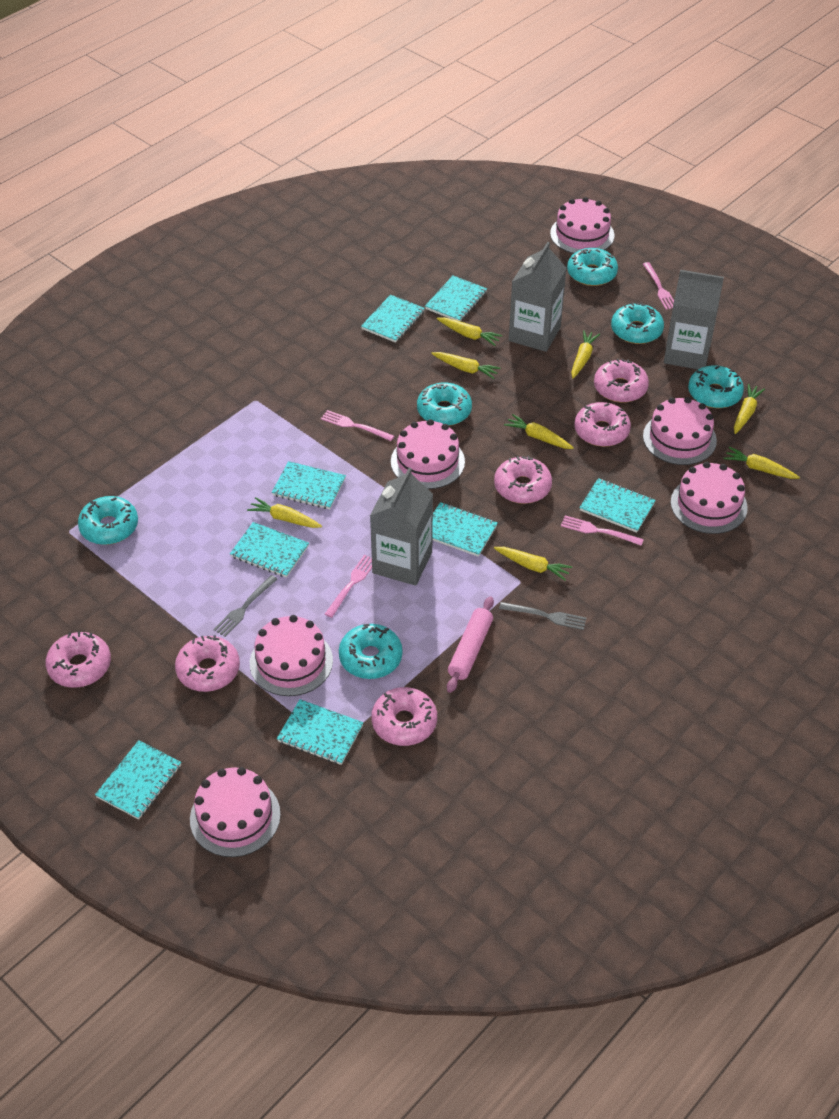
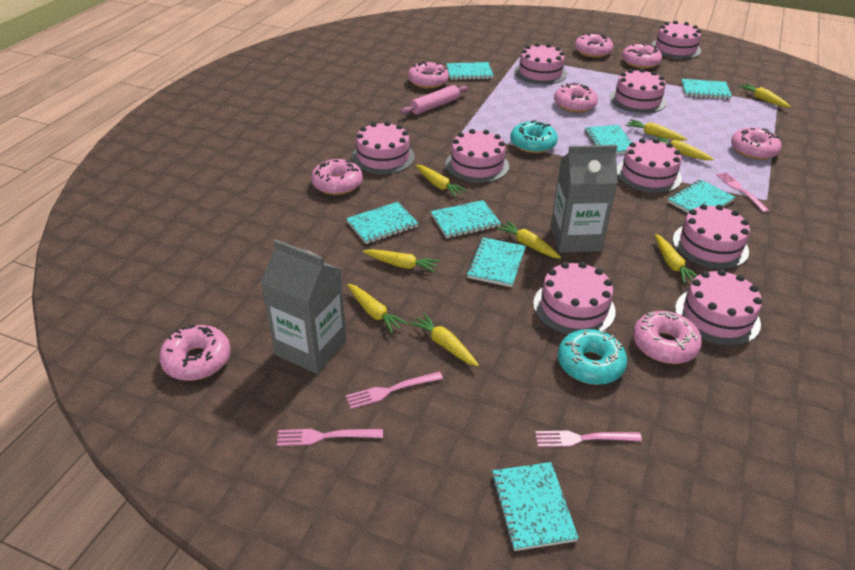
grey carton: 3 -> 2
grey fork: 2 -> 0
pink cake: 6 -> 9
pink donut: 6 -> 8
turquoise donut: 6 -> 2
yellow carrot: 8 -> 9

